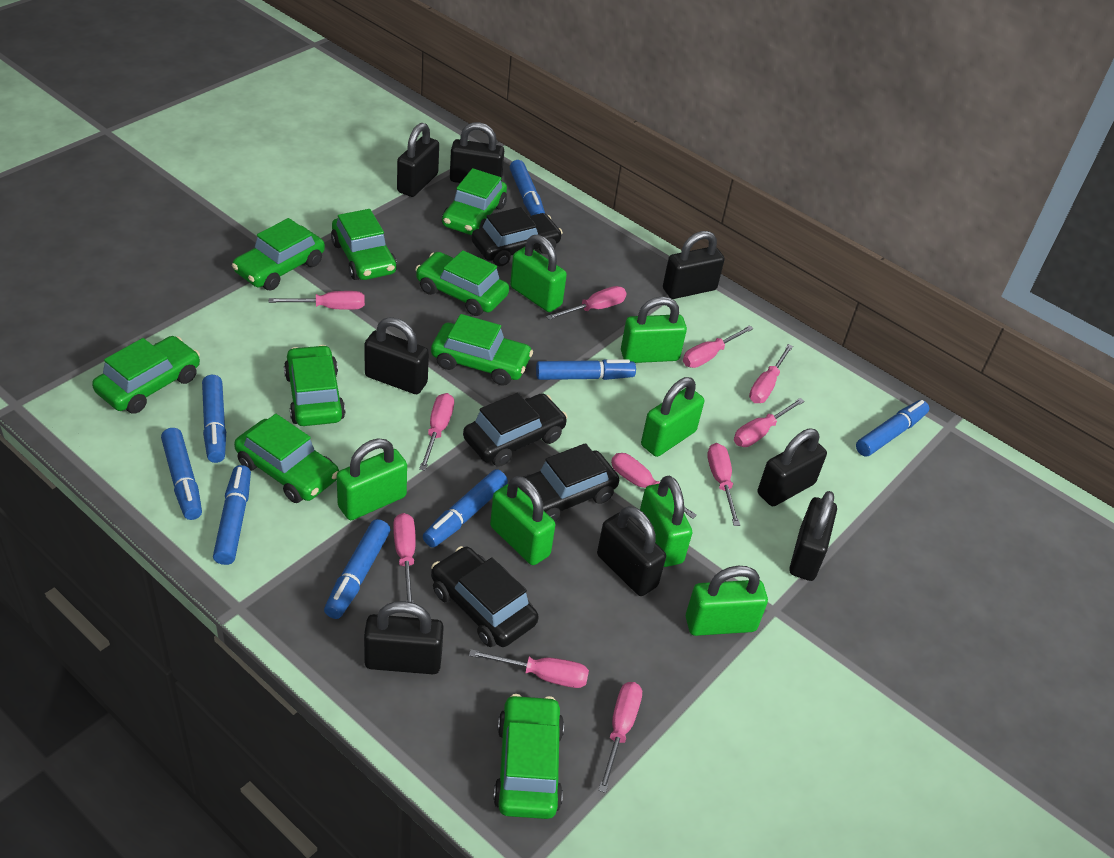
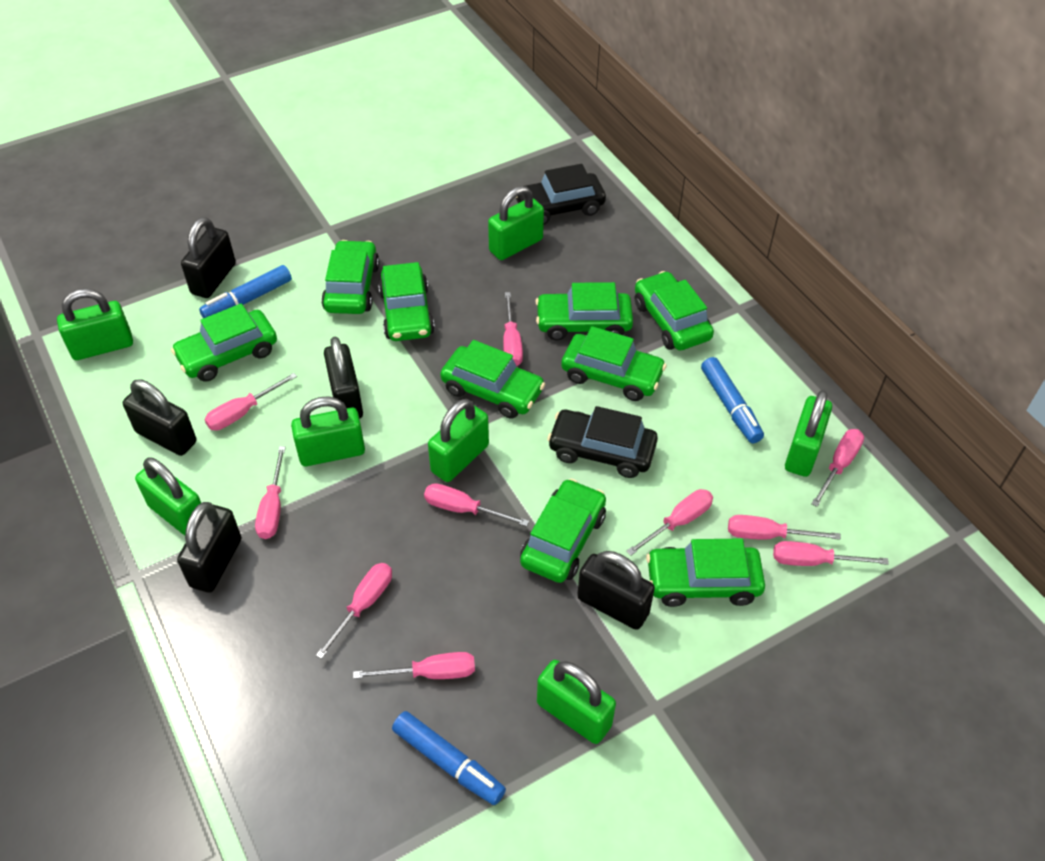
black car: 4 -> 2
black padlock: 8 -> 5
blue marker: 8 -> 3
pink screwdriver: 11 -> 10

